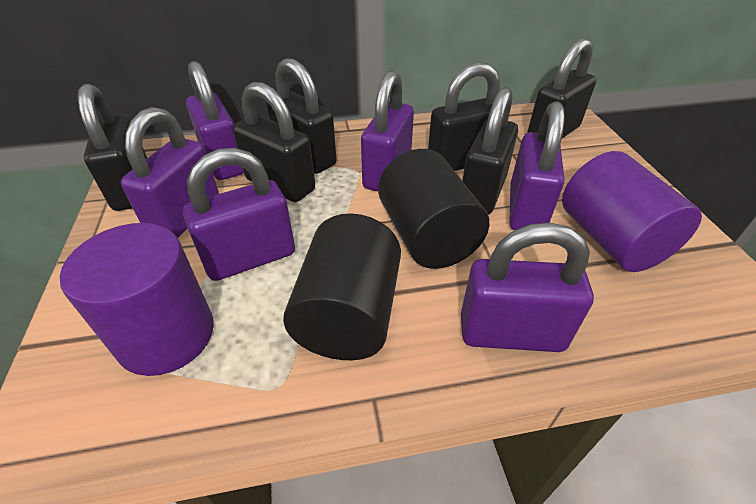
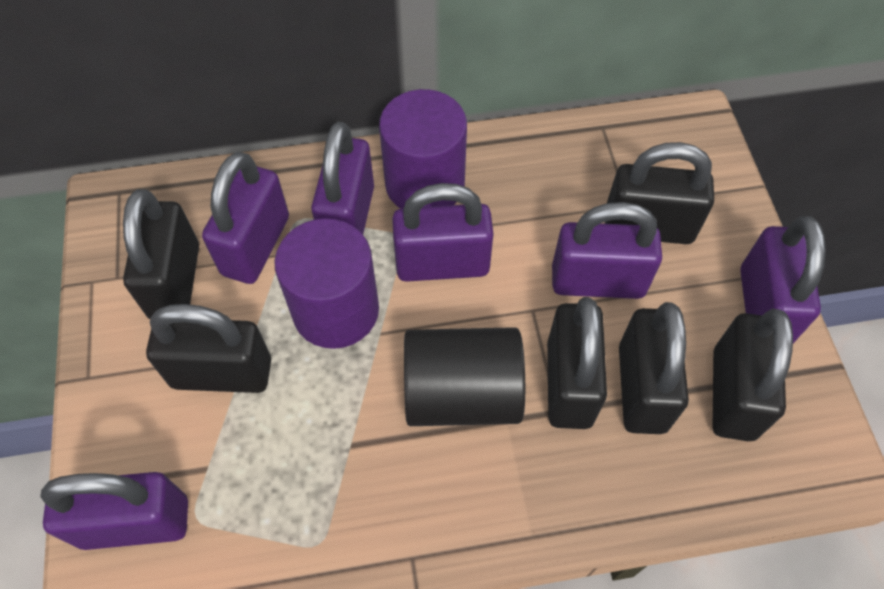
black cylinder: 2 -> 1

